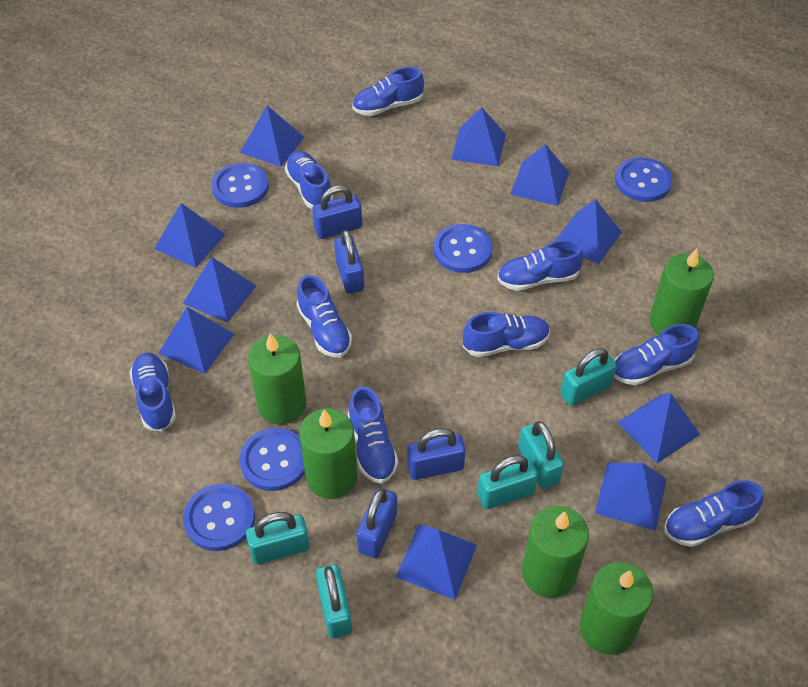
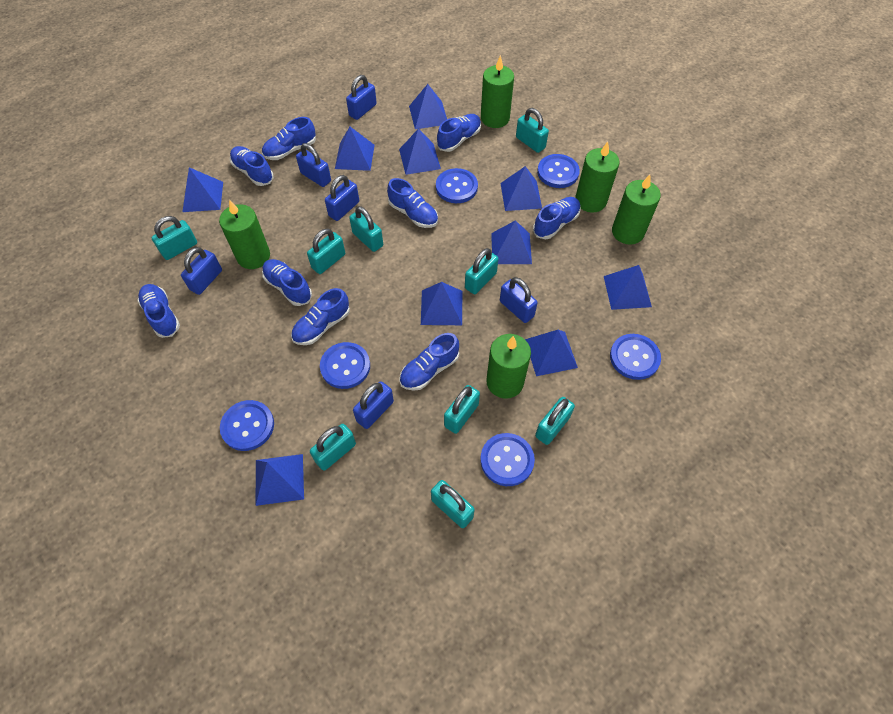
blue button: 5 -> 6
blue padlock: 4 -> 6
turquoise padlock: 5 -> 9

